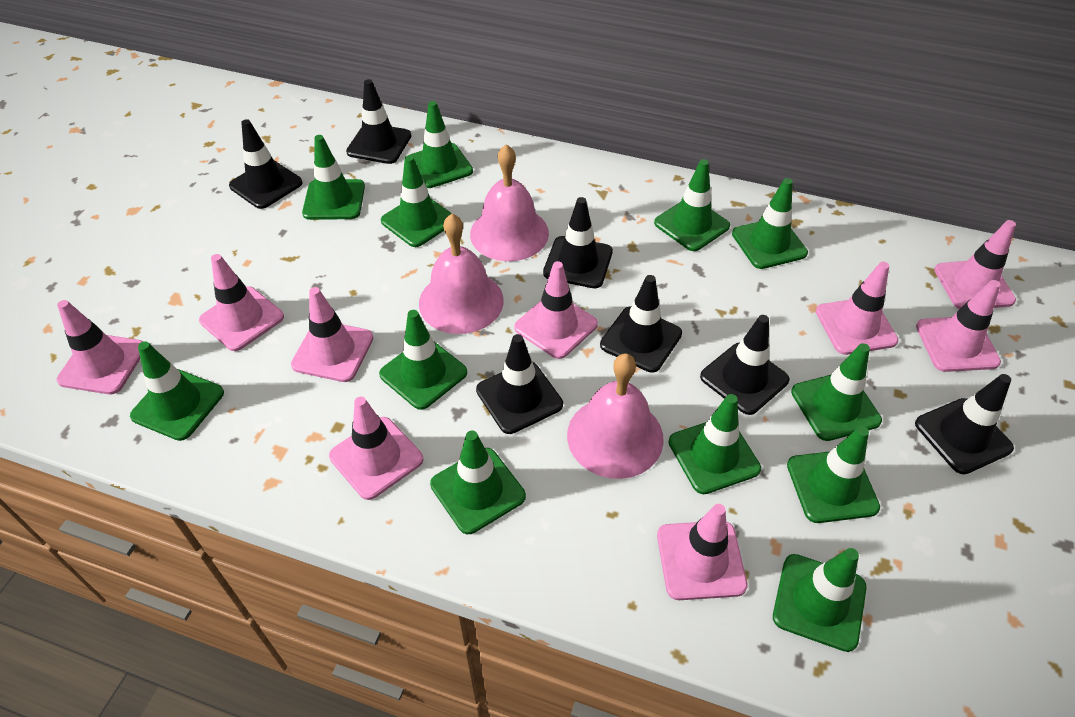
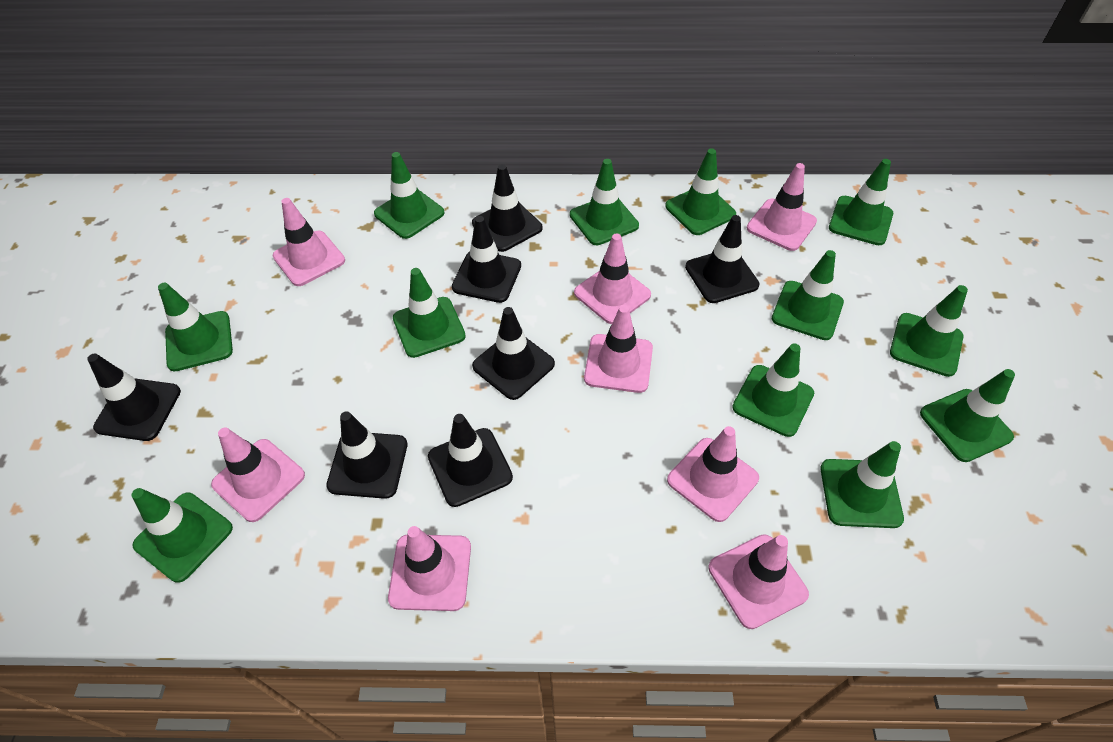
pink bell: 3 -> 0
pink traffic cone: 9 -> 8

